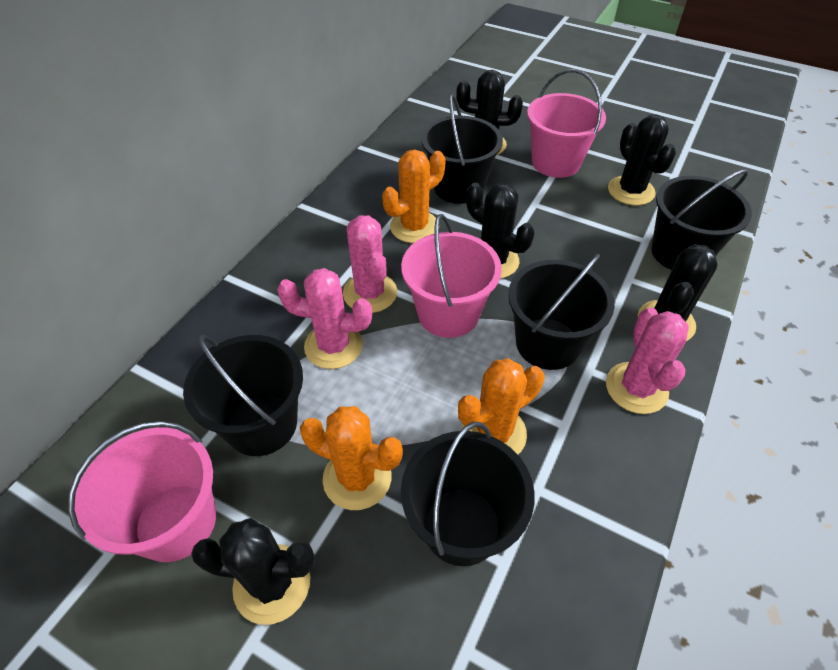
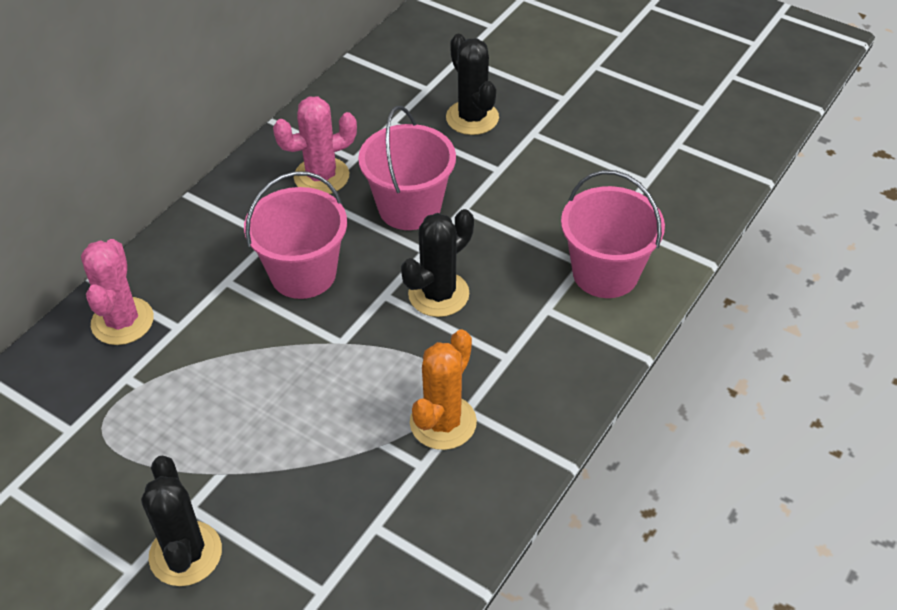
black bucket: 5 -> 0
black cactus: 5 -> 3
orange cactus: 3 -> 1
pink cactus: 3 -> 2

